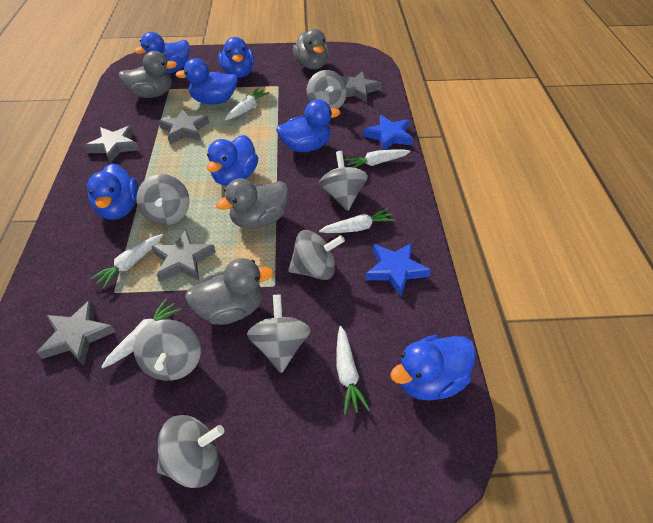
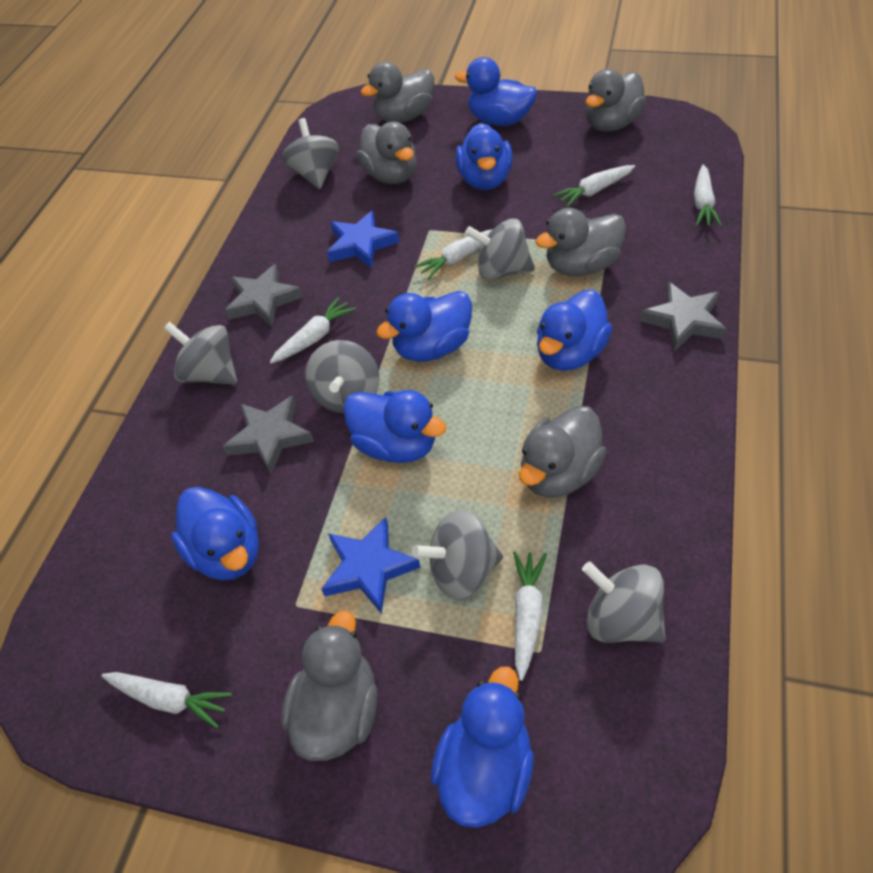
grey duck: 4 -> 6
grey spinning top: 7 -> 6
grey star: 5 -> 3

